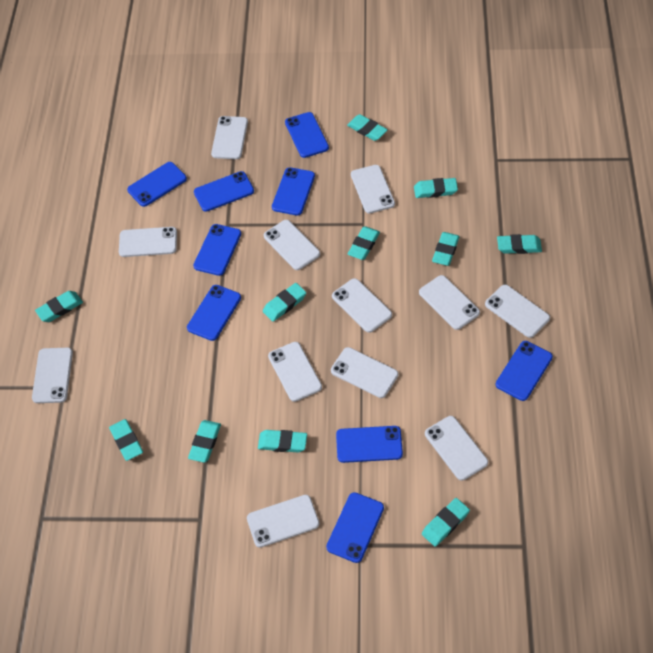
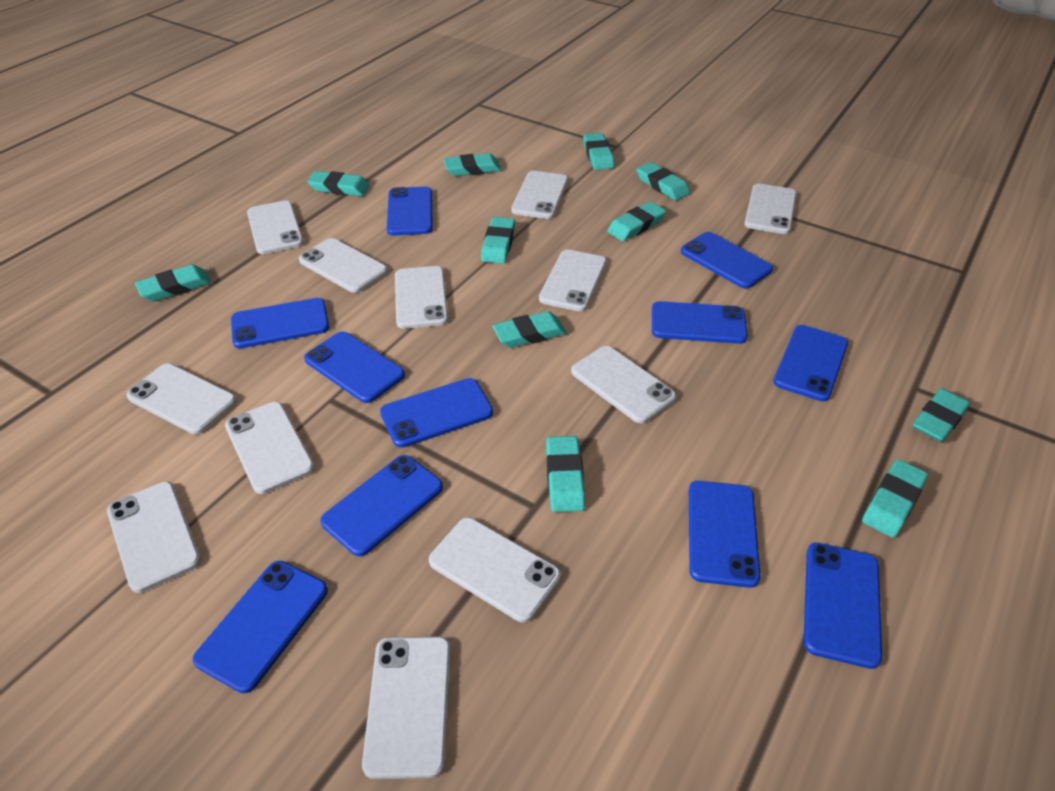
blue phone: 9 -> 11

